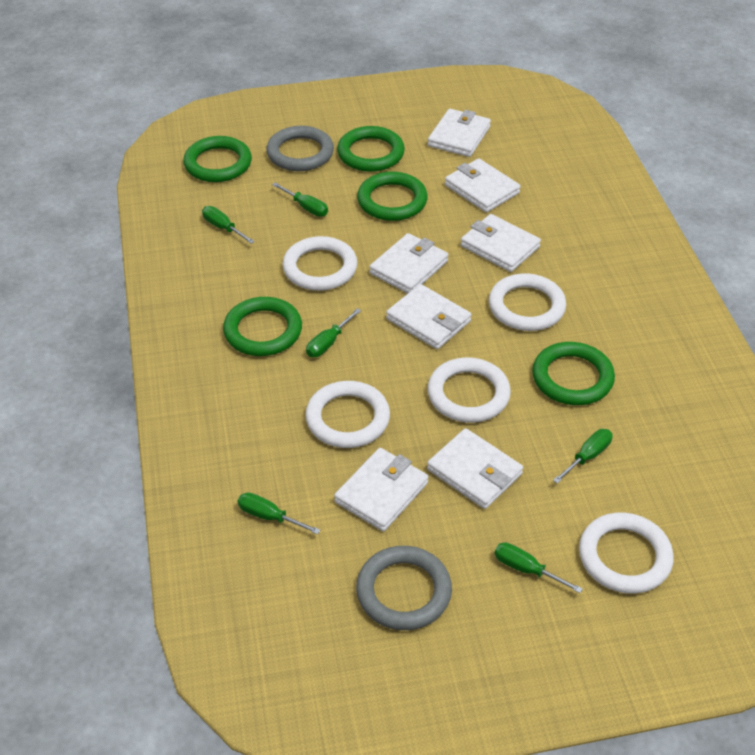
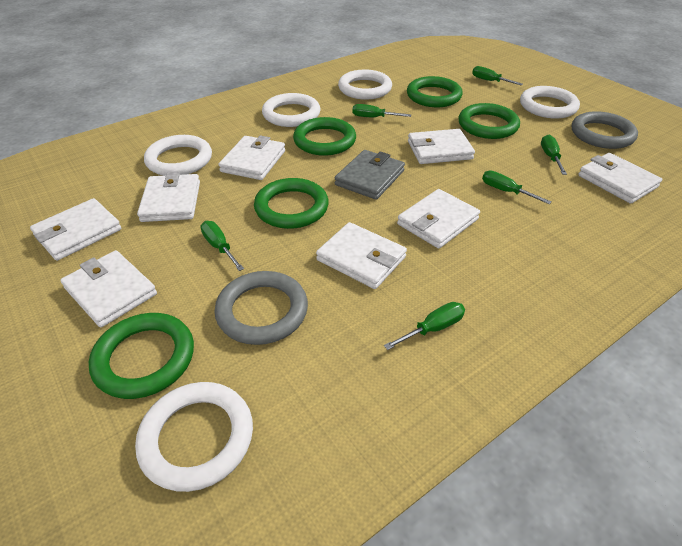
grey wallet: 0 -> 1
white wallet: 7 -> 8

